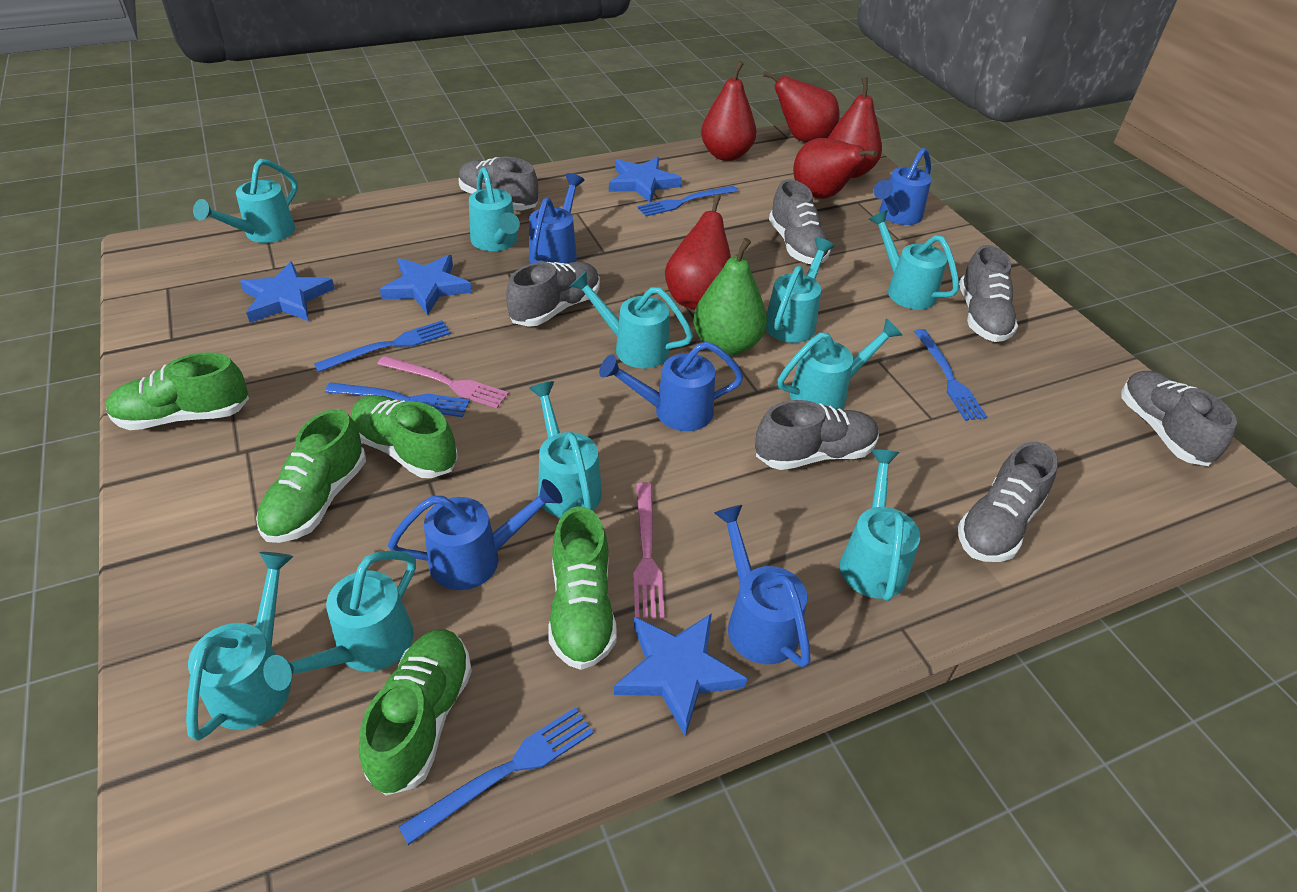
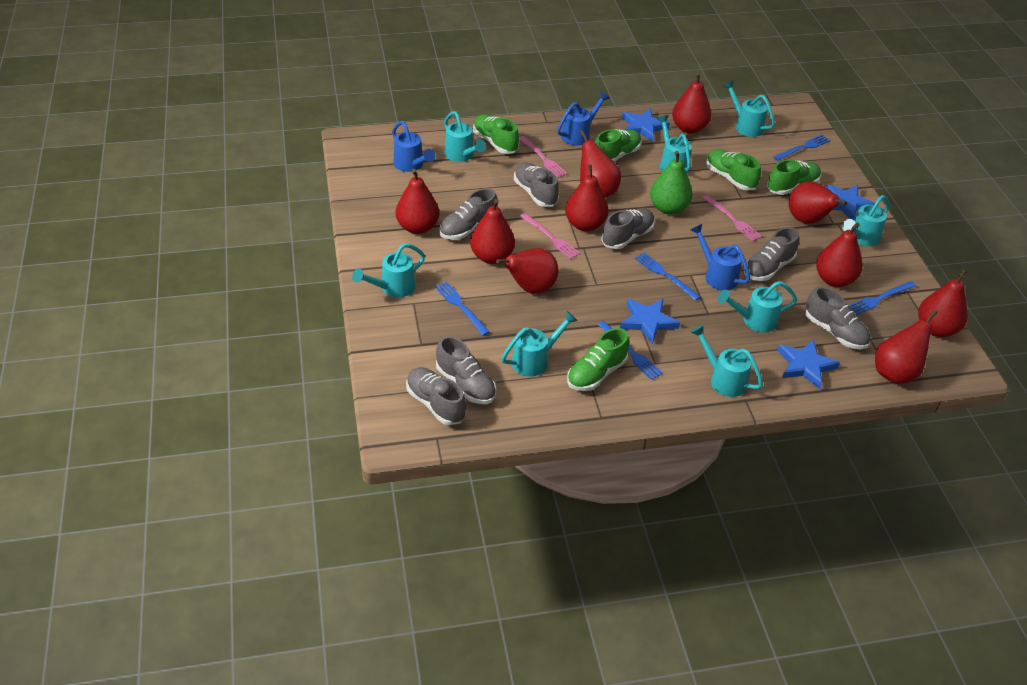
blue watering can: 5 -> 3
pink fork: 2 -> 3
red pear: 5 -> 10
turquoise watering can: 10 -> 8

